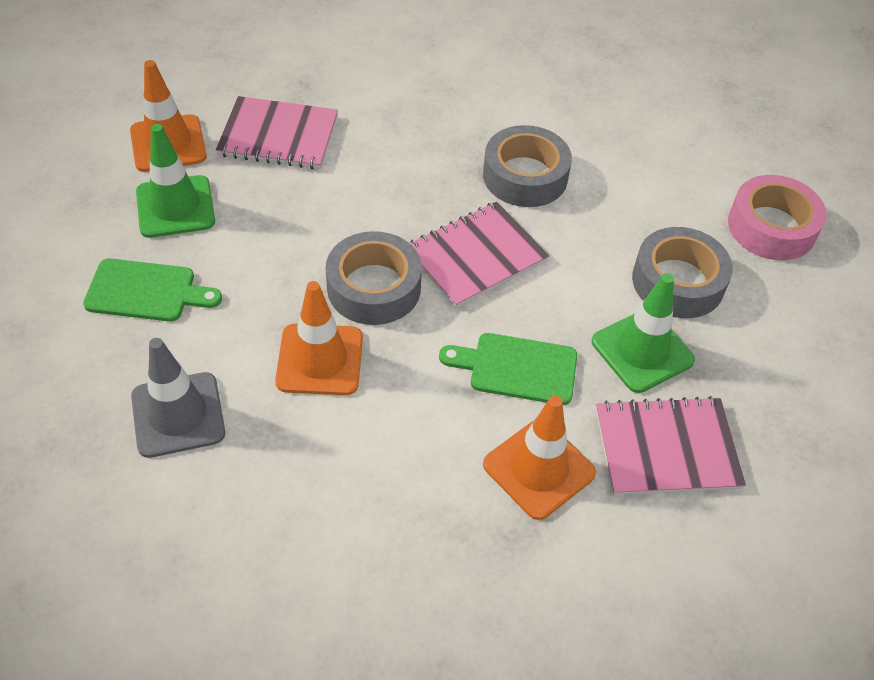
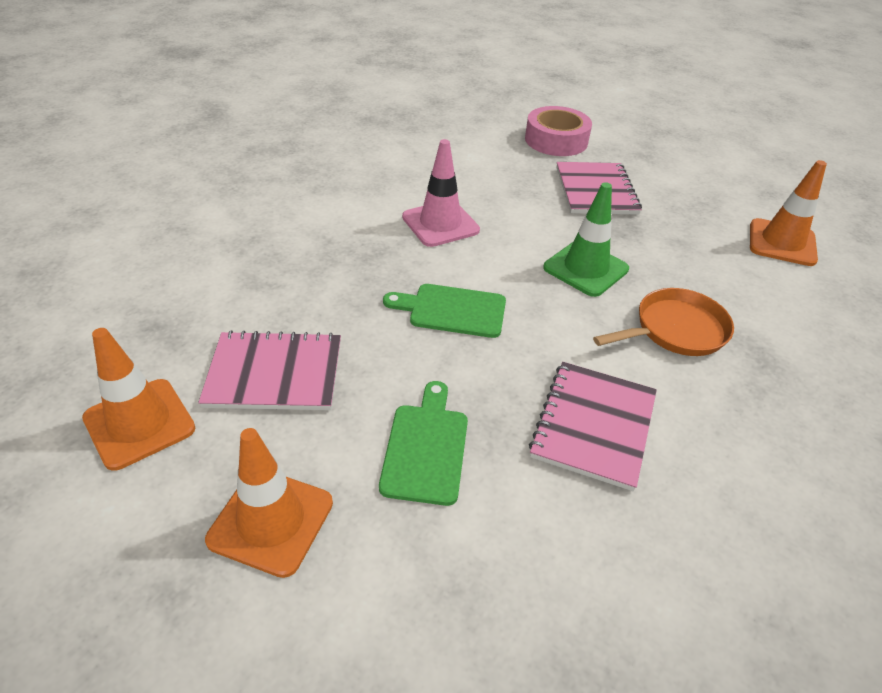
green traffic cone: 2 -> 1
grey tape: 3 -> 0
grey traffic cone: 1 -> 0
orange pan: 0 -> 1
pink traffic cone: 0 -> 1

